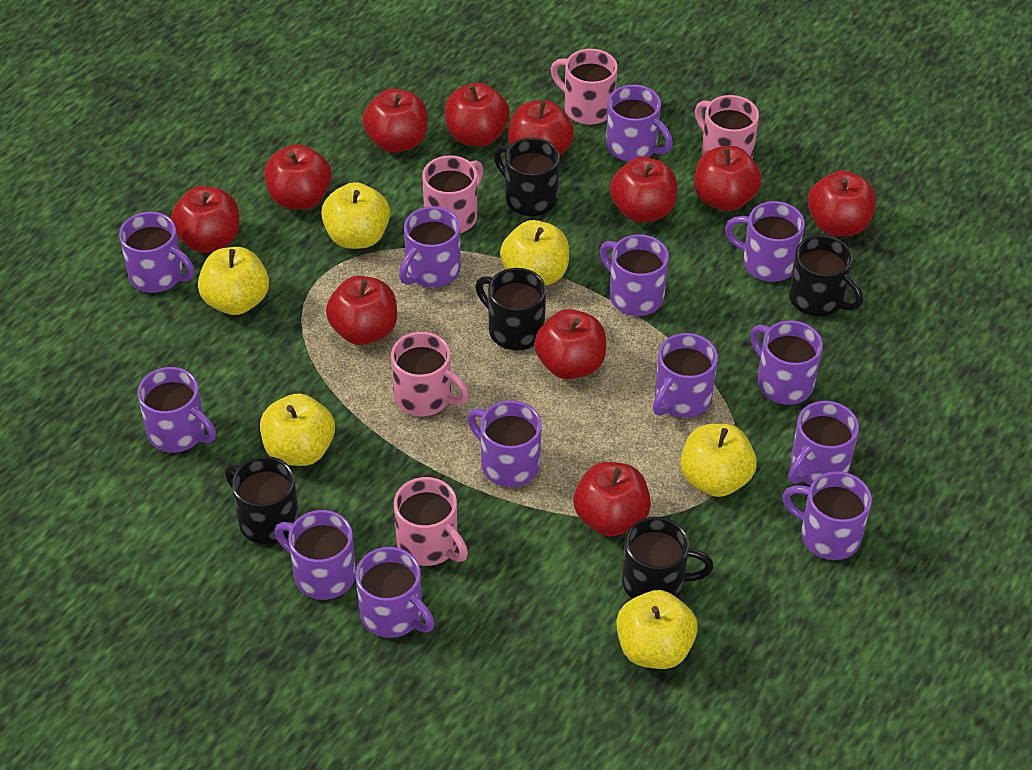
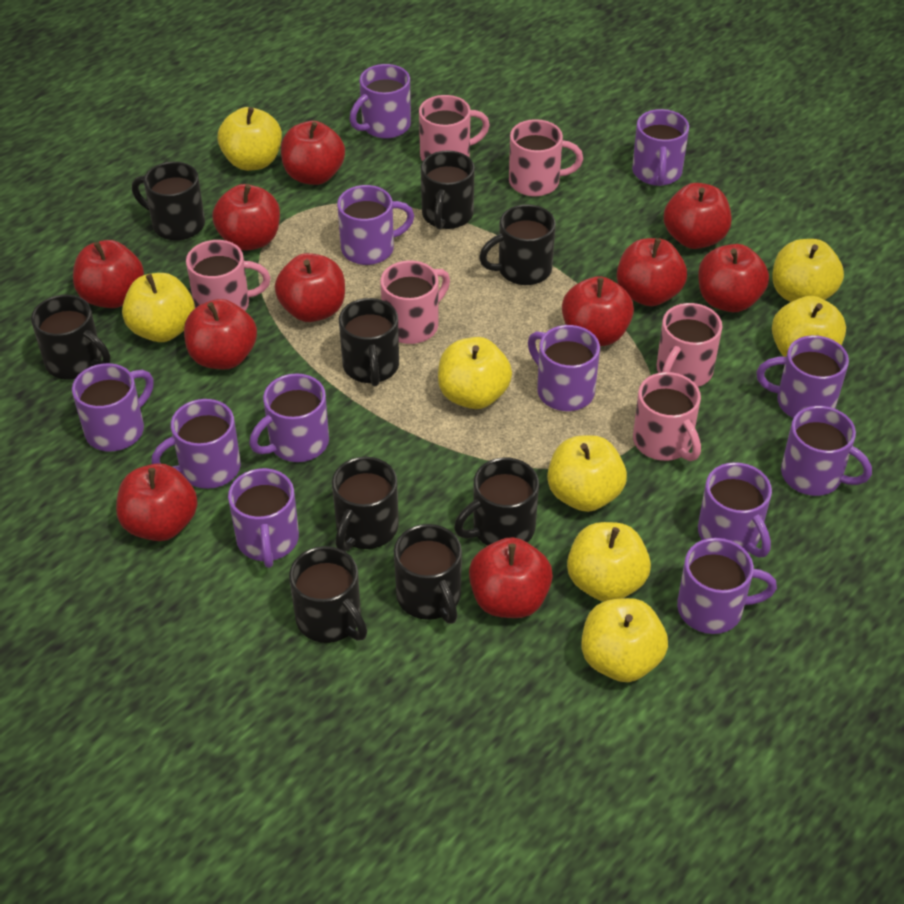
black mug: 5 -> 9
pink mug: 5 -> 6
purple mug: 13 -> 12
yellow apple: 6 -> 8

